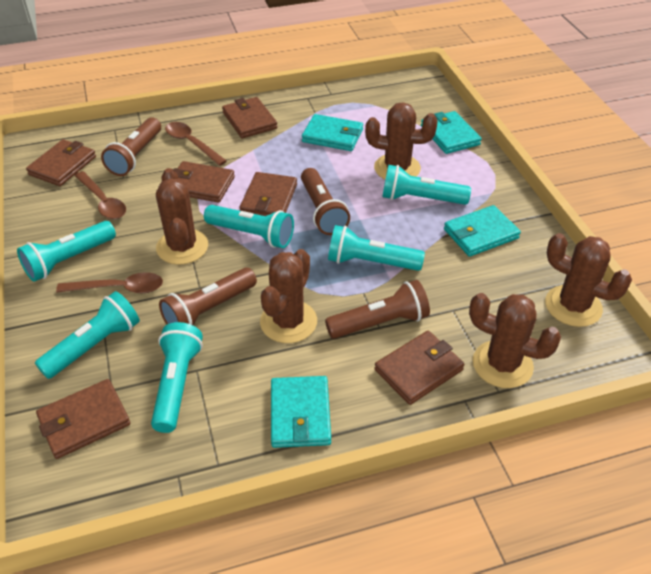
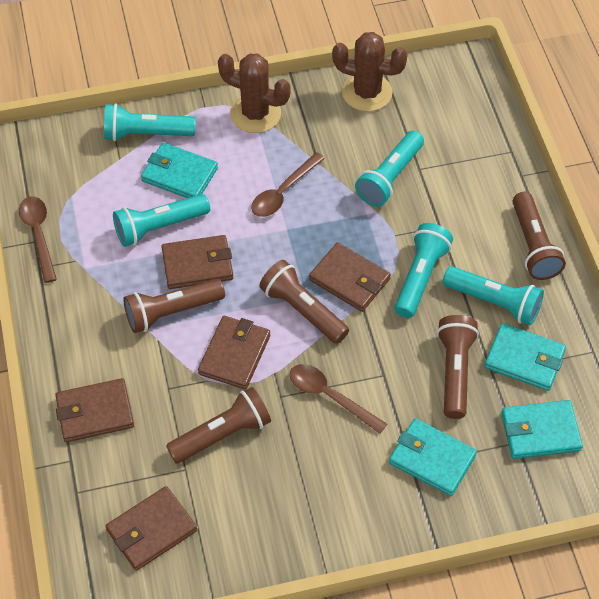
brown cactus: 5 -> 2
brown flashlight: 4 -> 5
brown wallet: 6 -> 5
turquoise flashlight: 6 -> 5

